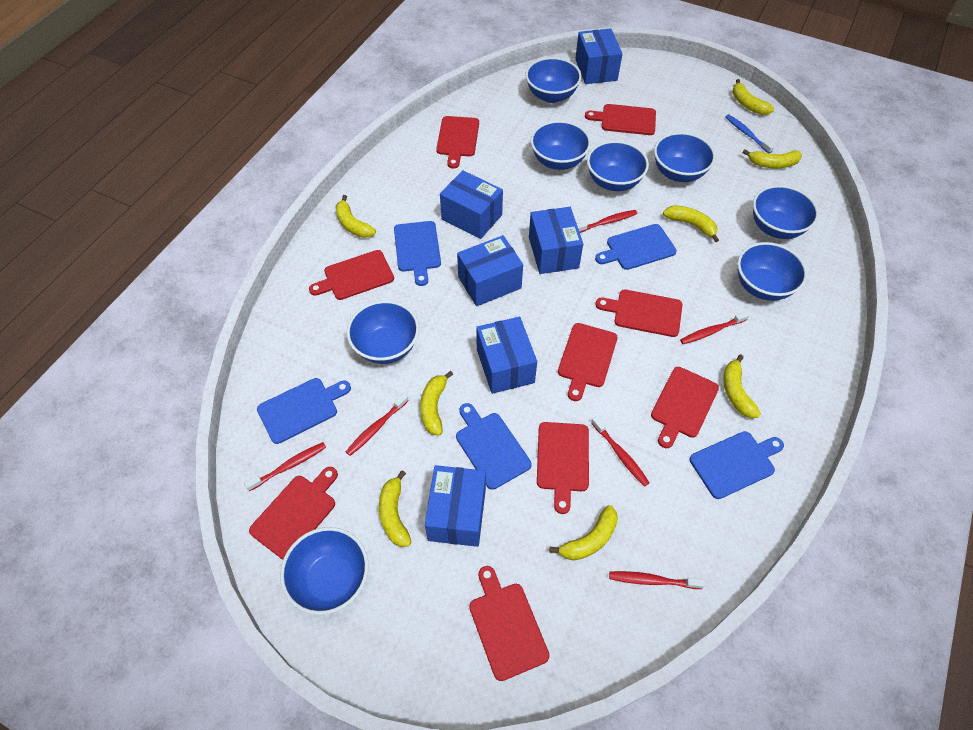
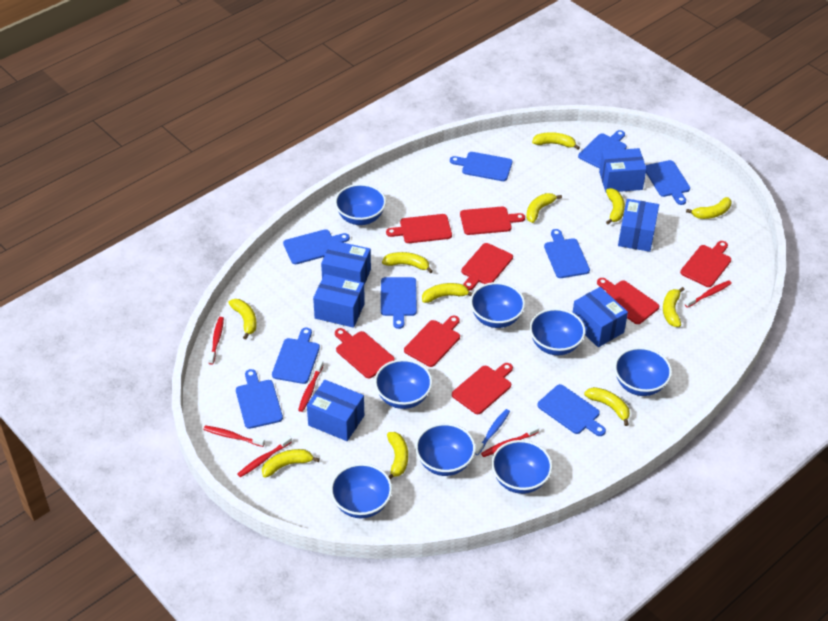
blue cutting board: 5 -> 9
red cutting board: 9 -> 8
yellow banana: 8 -> 11

